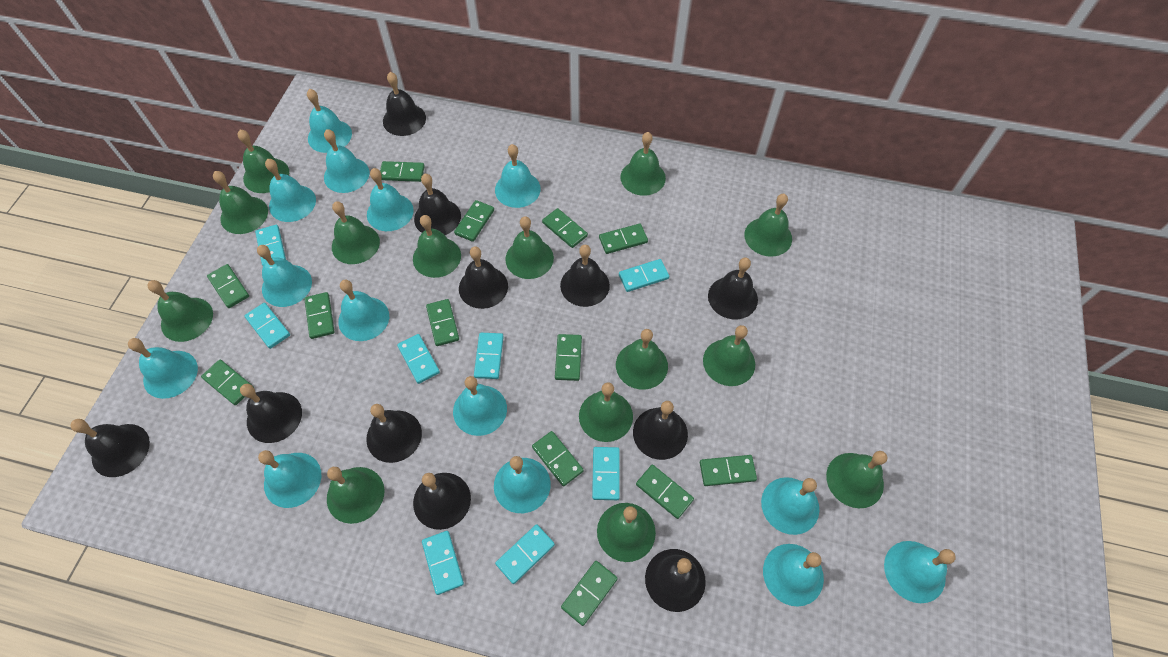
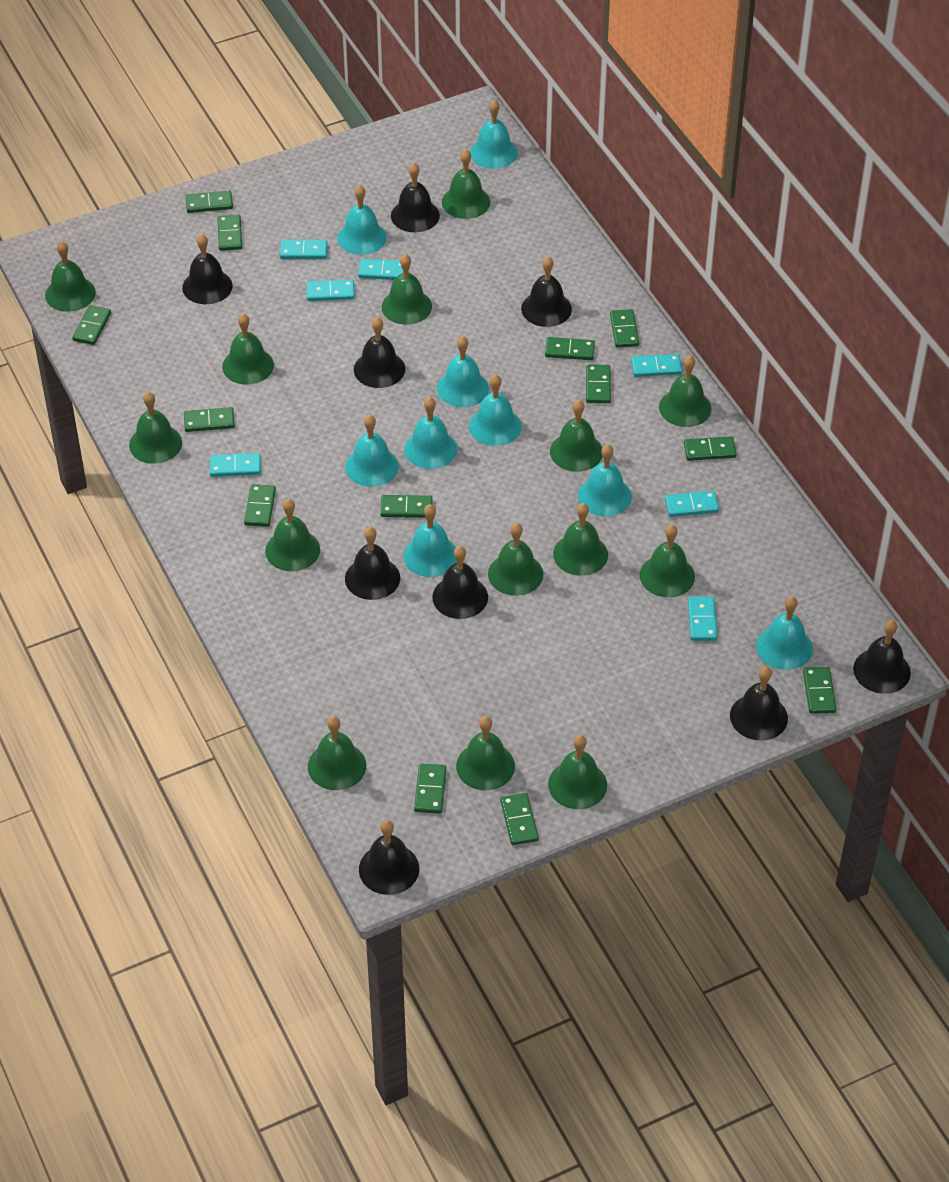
black bell: 11 -> 9
turquoise bell: 14 -> 9
turquoise domino: 8 -> 7

